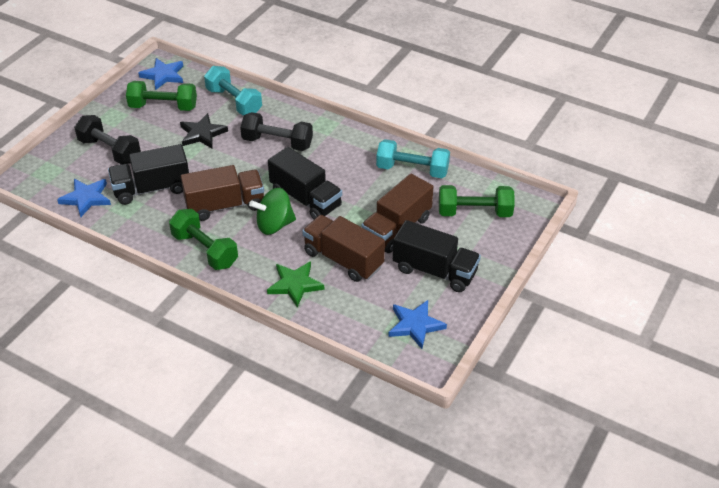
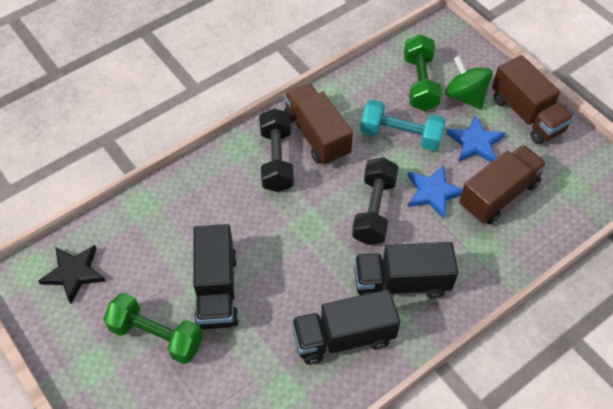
blue star: 3 -> 2
green dumbbell: 3 -> 2
green star: 1 -> 0
turquoise dumbbell: 2 -> 1

